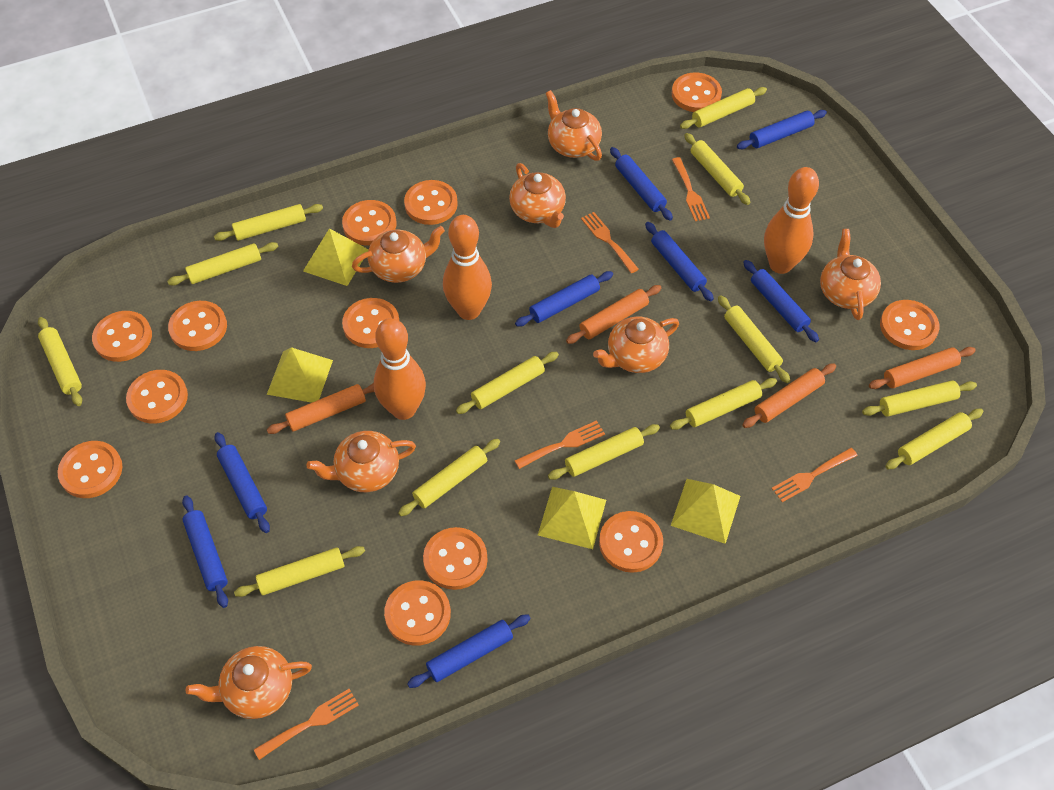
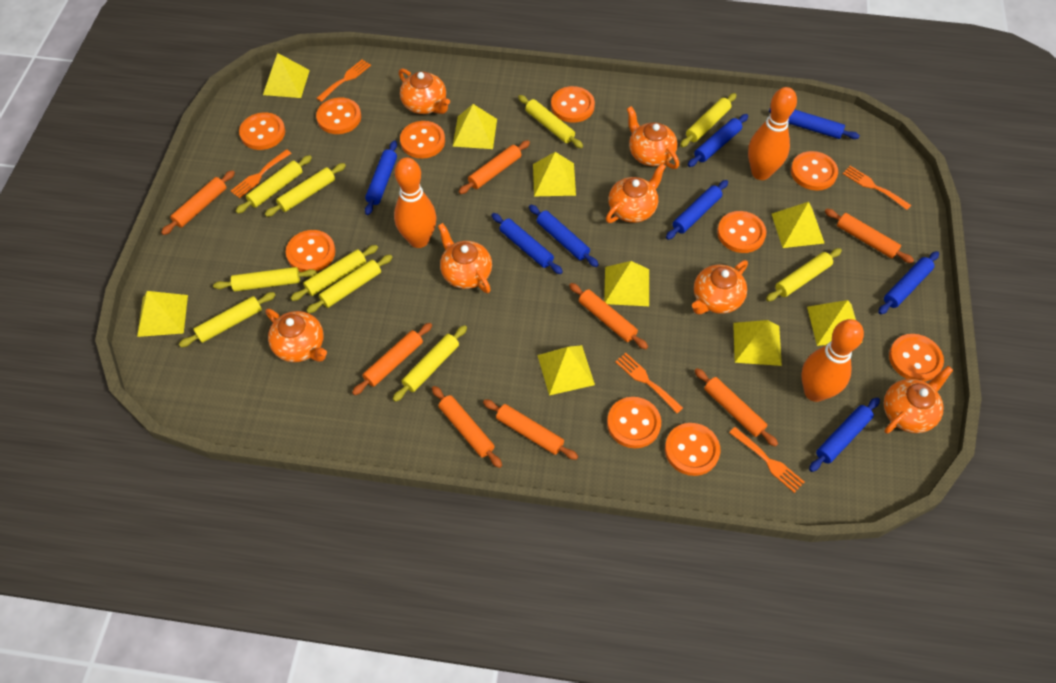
orange button: 12 -> 10
orange rolling pin: 4 -> 8
yellow pyramid: 4 -> 9
yellow rolling pin: 13 -> 10

